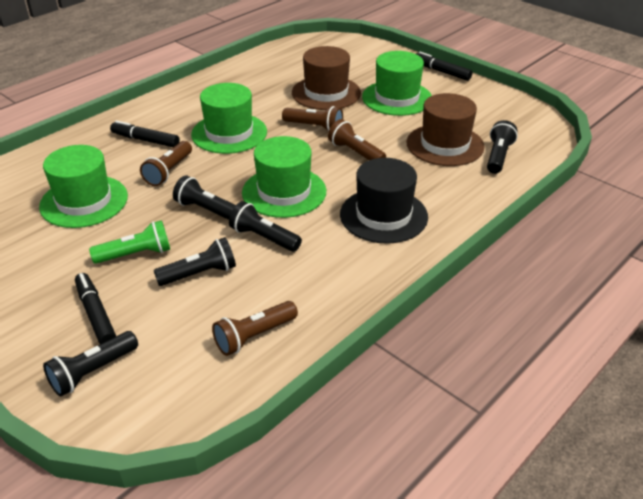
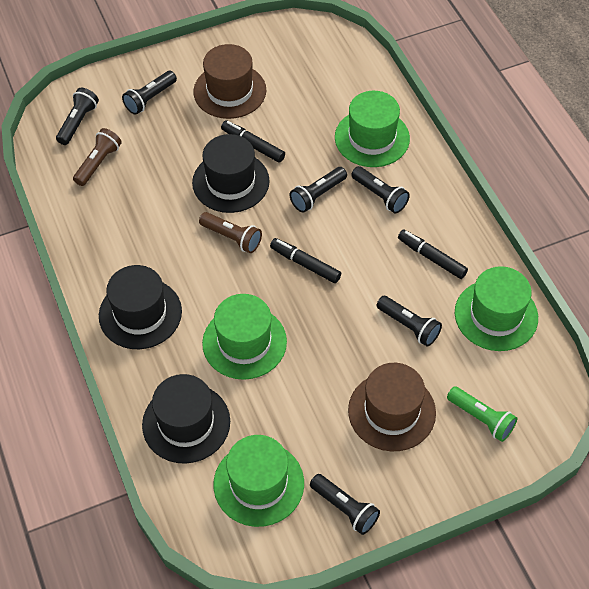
black flashlight: 5 -> 6
black hat: 1 -> 3
brown flashlight: 4 -> 2

